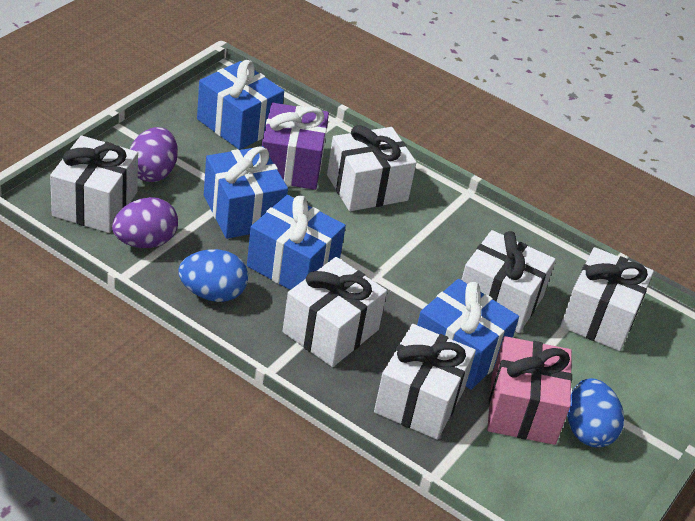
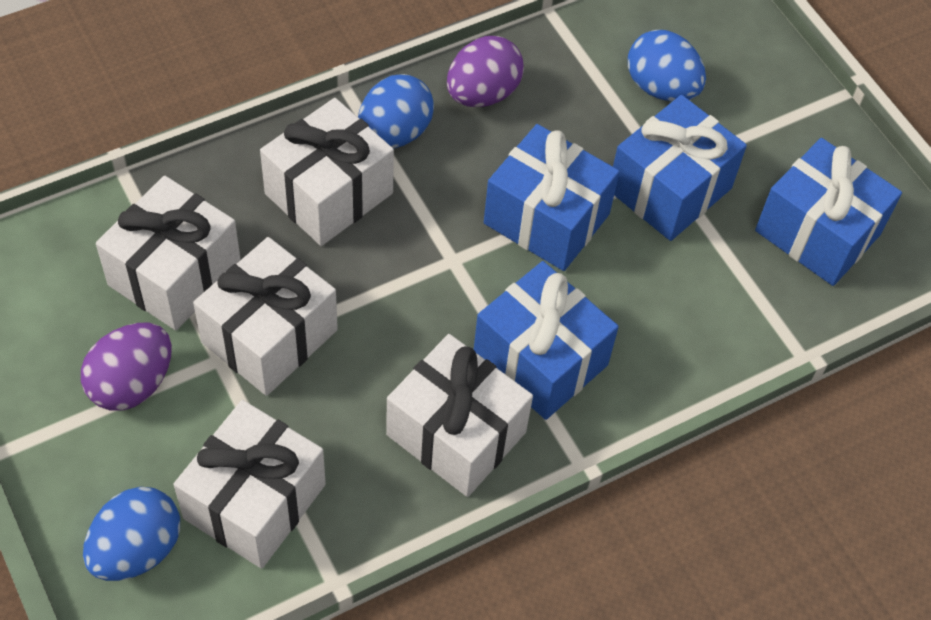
blue egg: 2 -> 3
pink gift: 1 -> 0
purple gift: 1 -> 0
white gift: 6 -> 5

